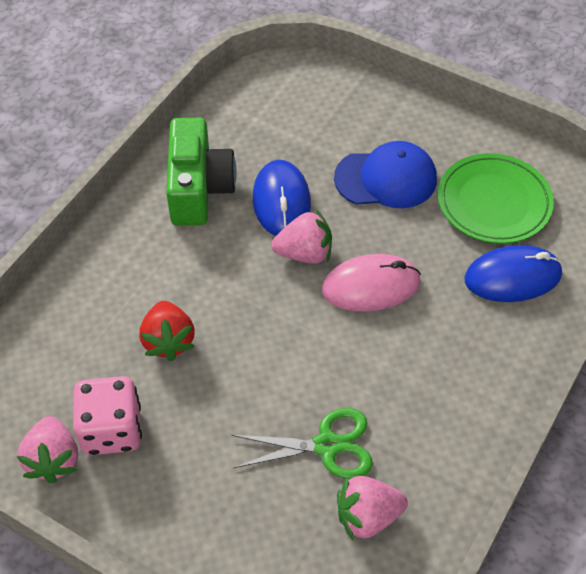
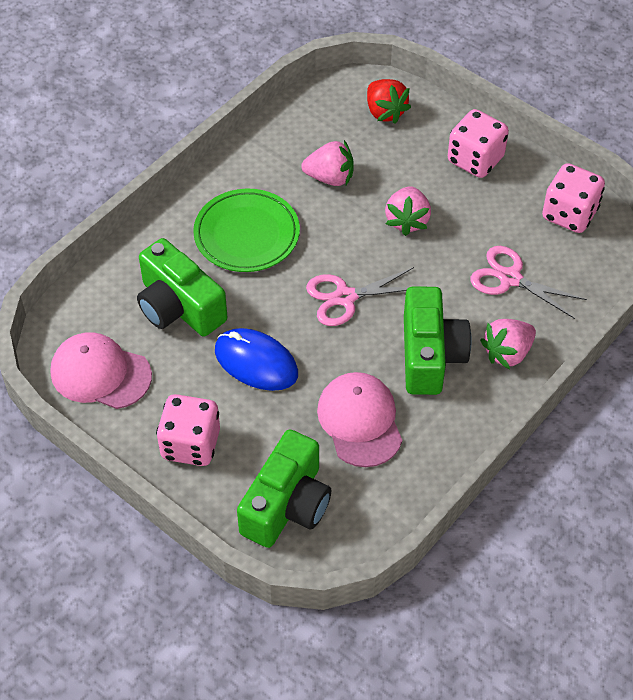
blue cap: 1 -> 0
blue mouse: 2 -> 1
green camera: 1 -> 3
green scissors: 1 -> 0
pink cap: 0 -> 2
pink dice: 1 -> 3
pink mouse: 1 -> 0
pink scissors: 0 -> 2

